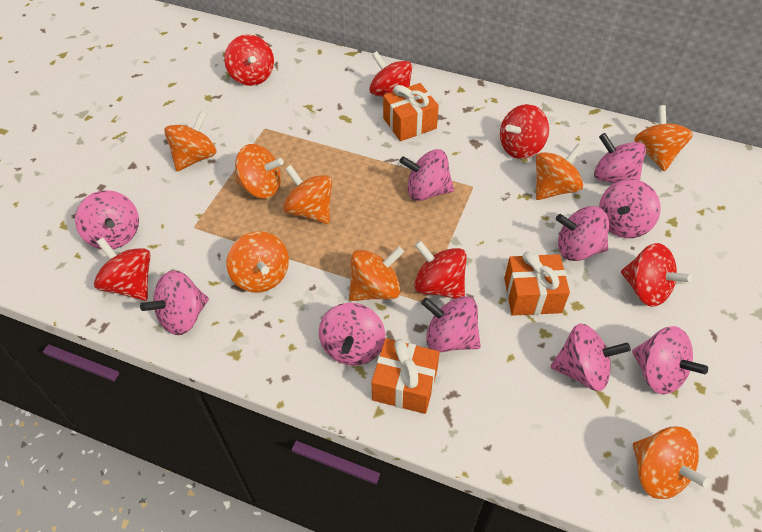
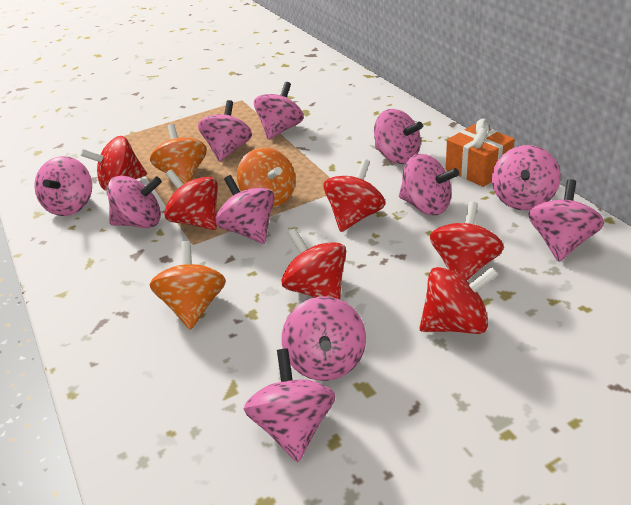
orange gift: 3 -> 1
orange spinning top: 8 -> 3
pink spinning top: 10 -> 11

